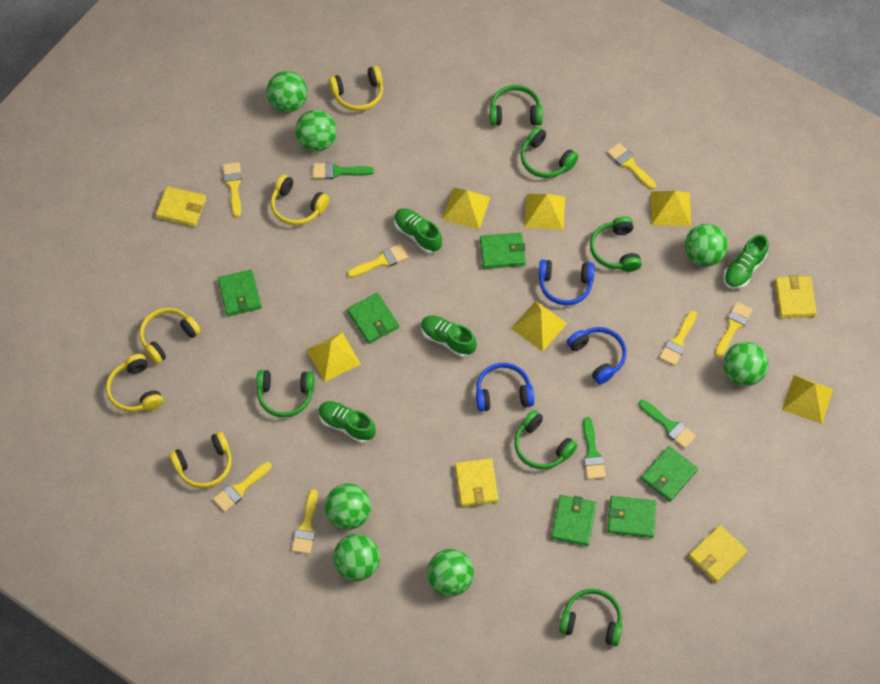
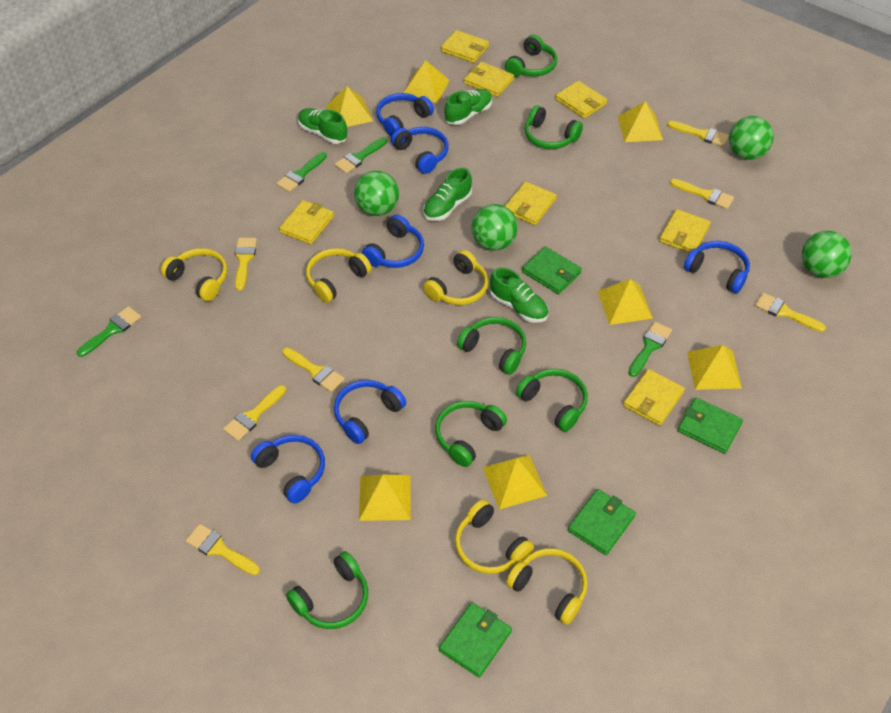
blue headphones: 3 -> 6
green ball: 7 -> 4
green brush: 3 -> 4
green wallet: 6 -> 4
yellow pyramid: 6 -> 7
yellow wallet: 4 -> 7

